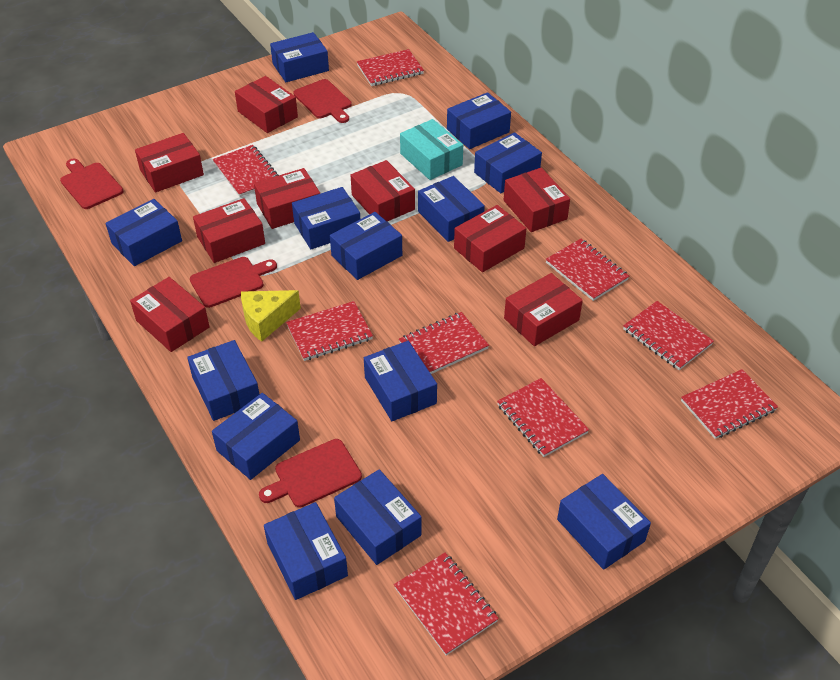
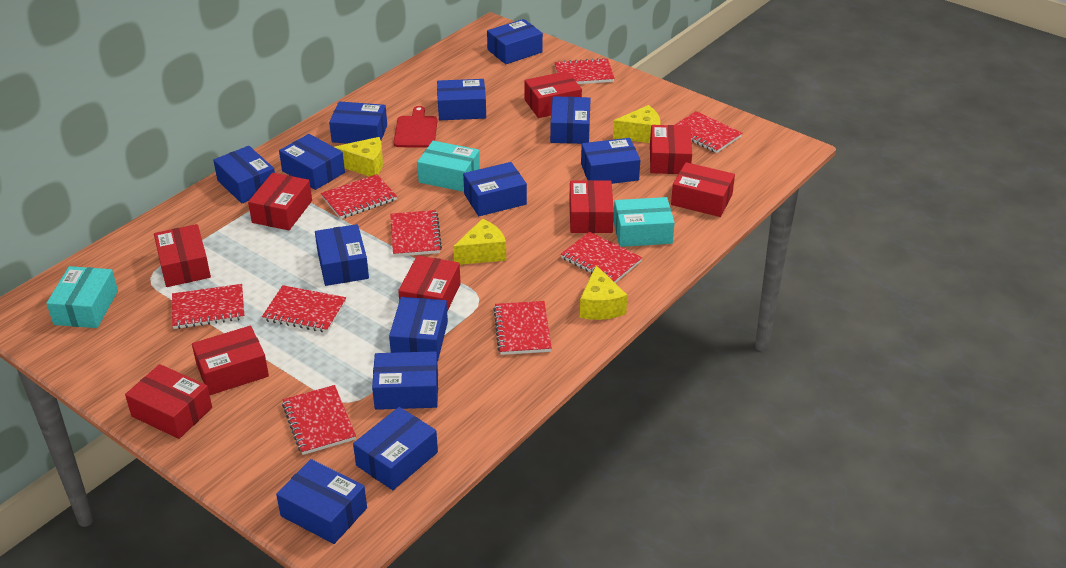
red cutting board: 4 -> 1
turquoise box: 1 -> 3
yellow cheese: 1 -> 4

